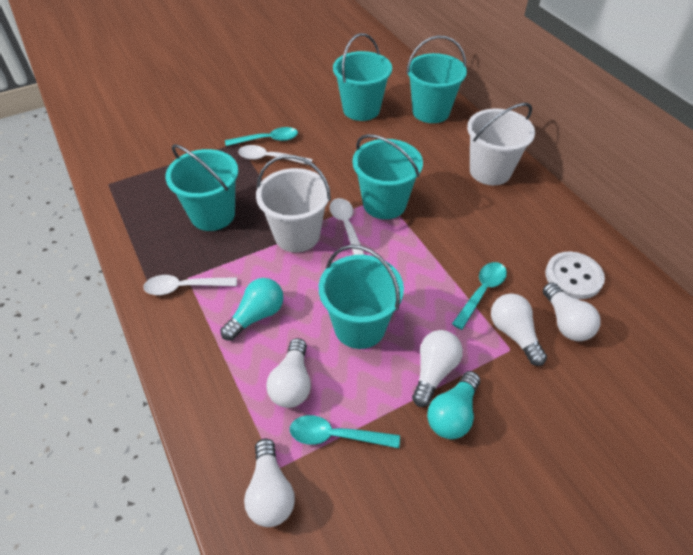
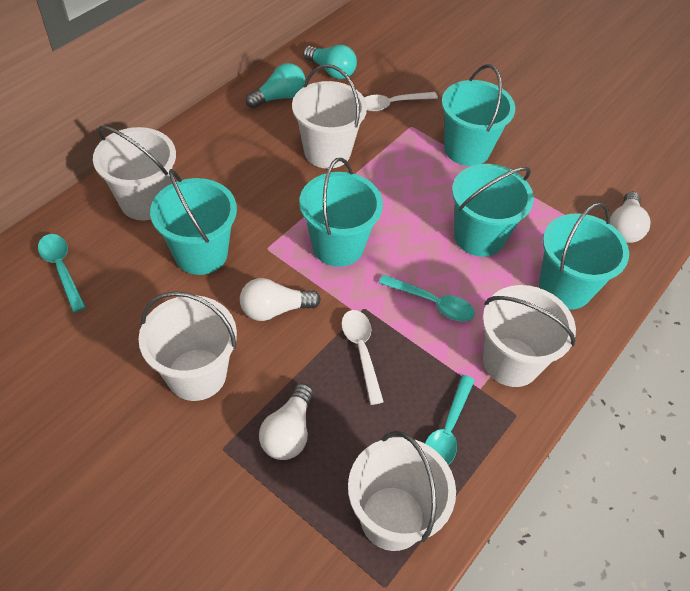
white bucket: 2 -> 5
white button: 1 -> 0
white light bulb: 5 -> 3
white spoon: 3 -> 2

